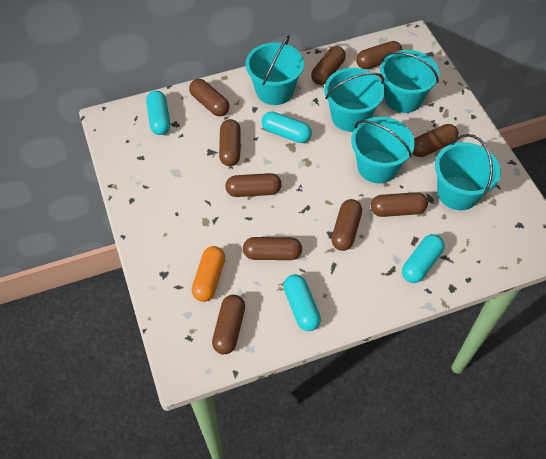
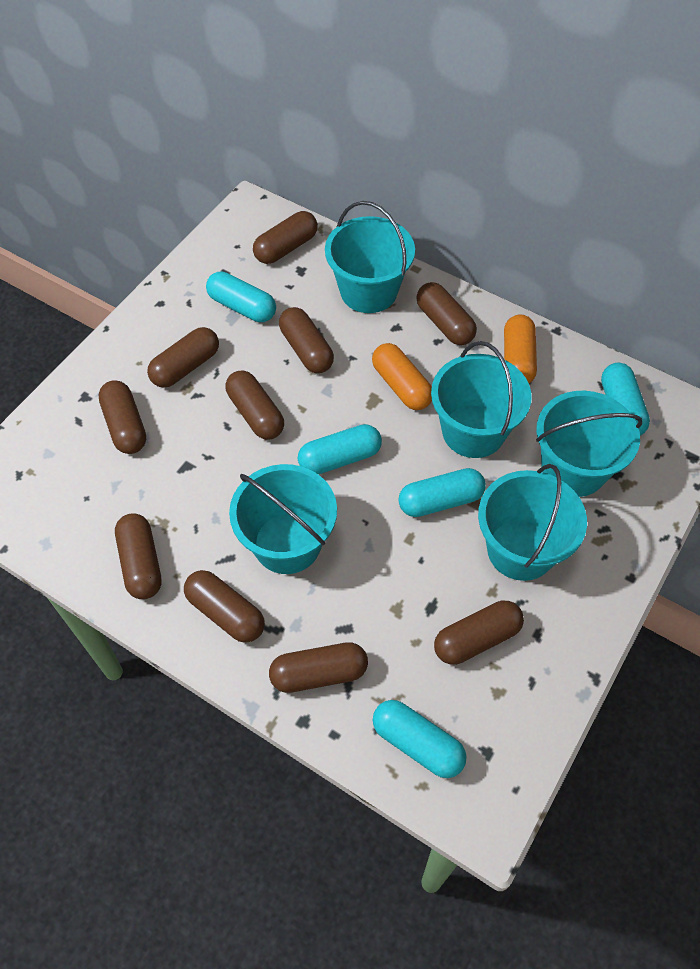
orange capsule: 1 -> 2
turquoise capsule: 4 -> 5

